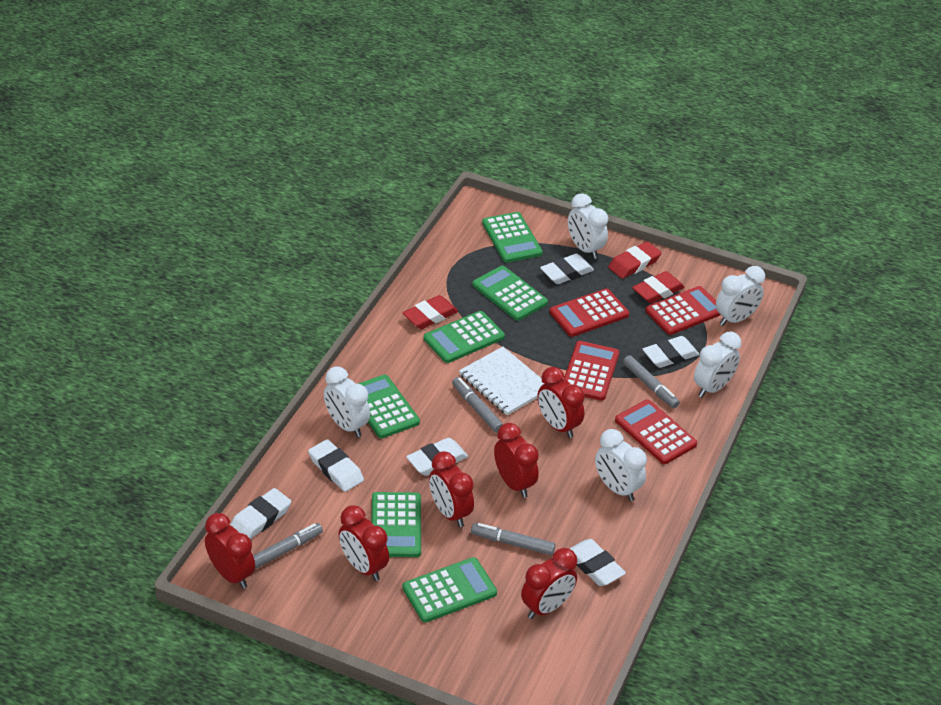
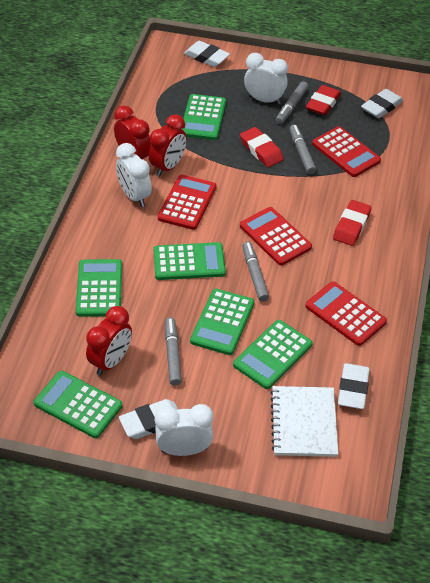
red clock: 6 -> 3
white clock: 5 -> 3
white eraser: 6 -> 4

